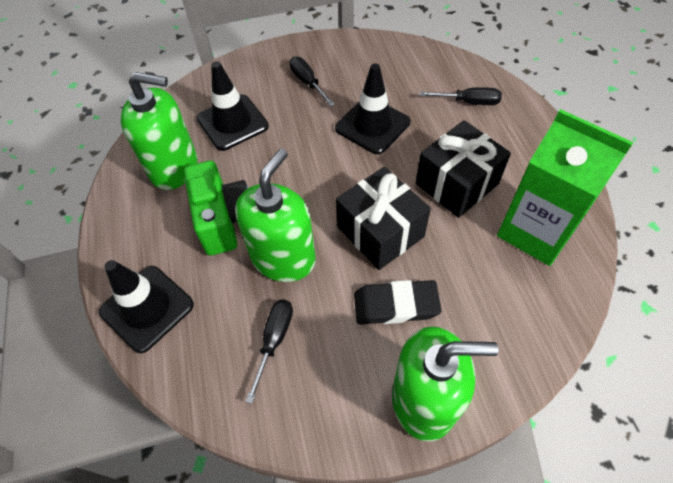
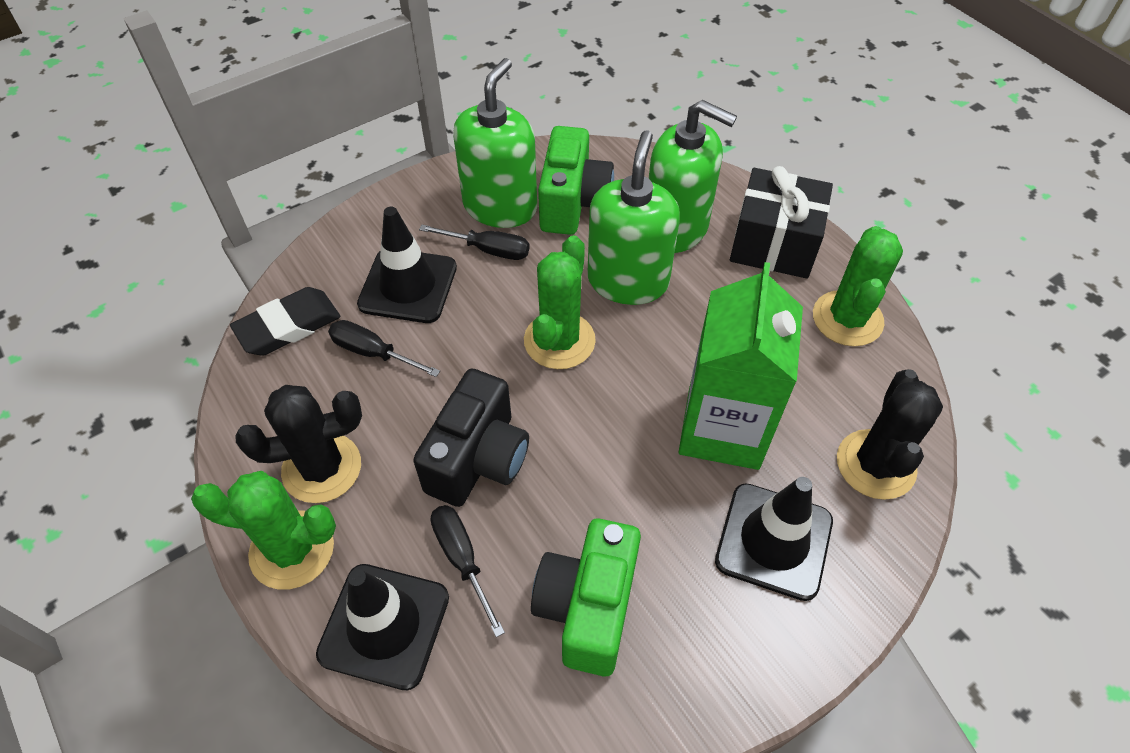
black cactus: 0 -> 2
black camera: 0 -> 1
black gift: 2 -> 1
green cactus: 0 -> 3
green camera: 1 -> 2

